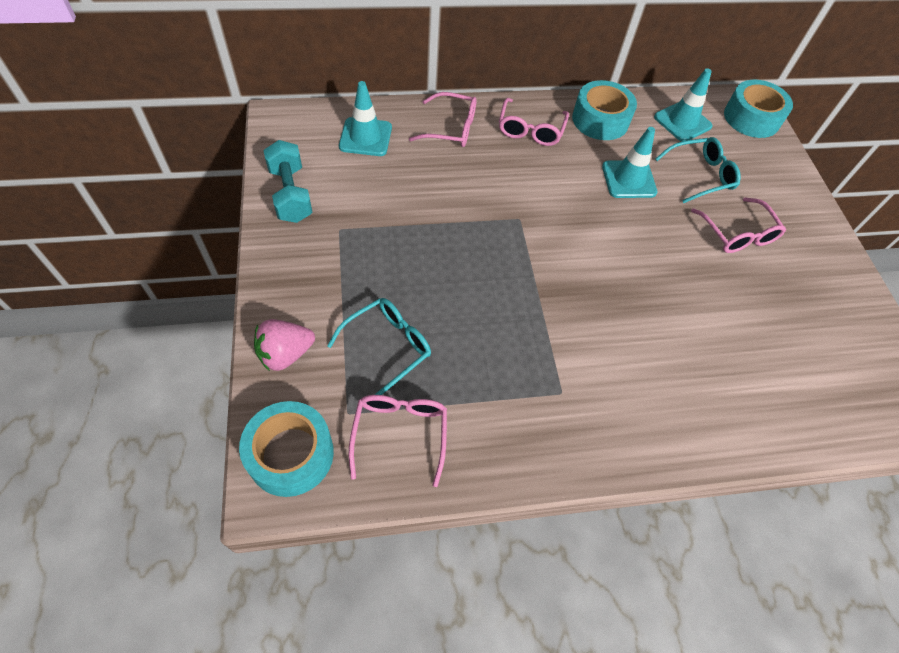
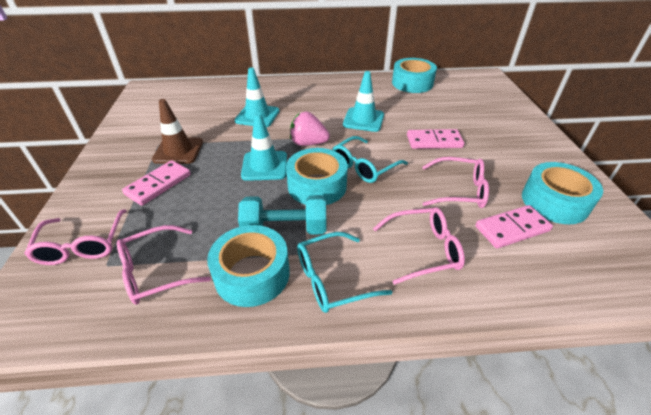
brown traffic cone: 0 -> 1
pink domino: 0 -> 3
turquoise tape: 3 -> 4

